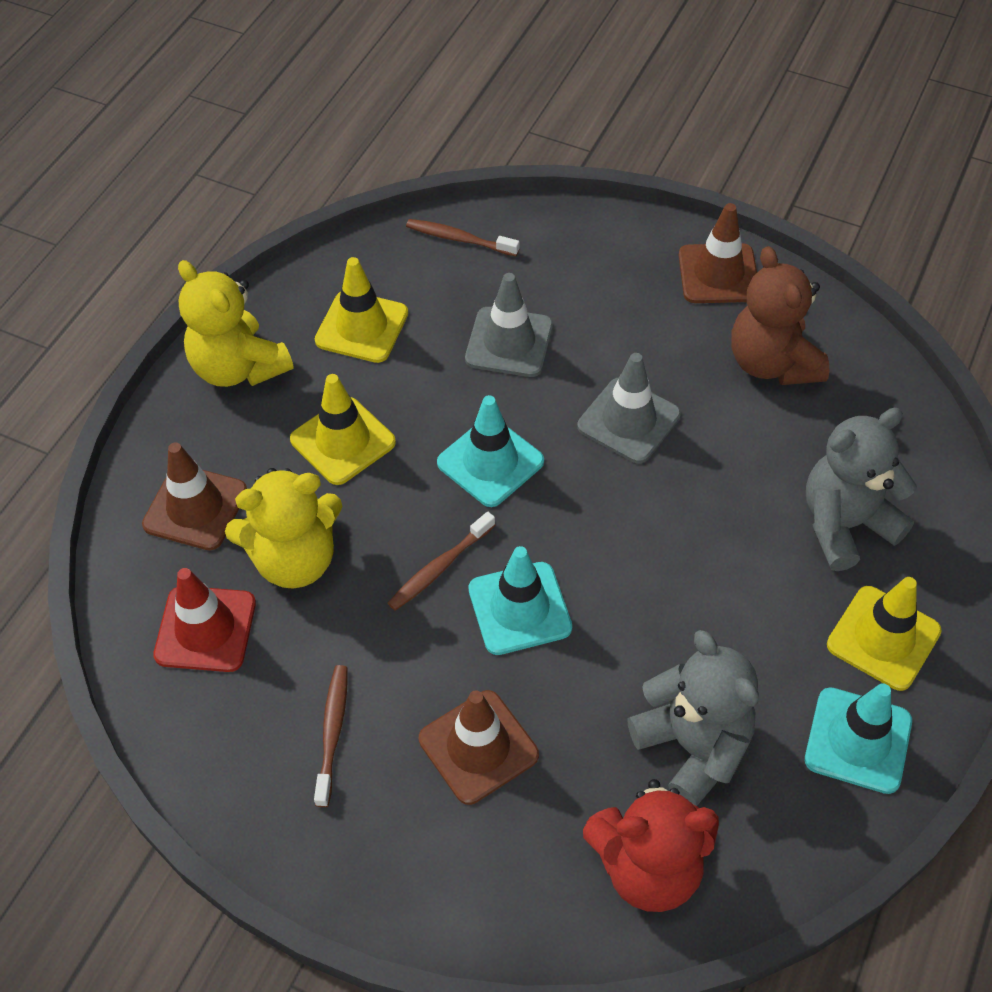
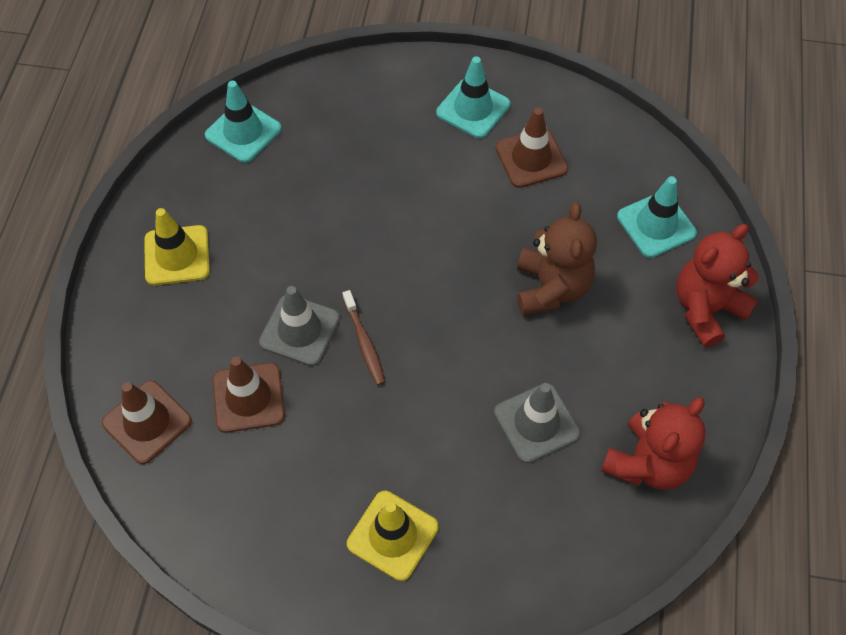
brown toothbrush: 3 -> 1
grey teddy bear: 2 -> 0
red teddy bear: 1 -> 2
red traffic cone: 1 -> 0
yellow teddy bear: 2 -> 0
yellow traffic cone: 3 -> 2

